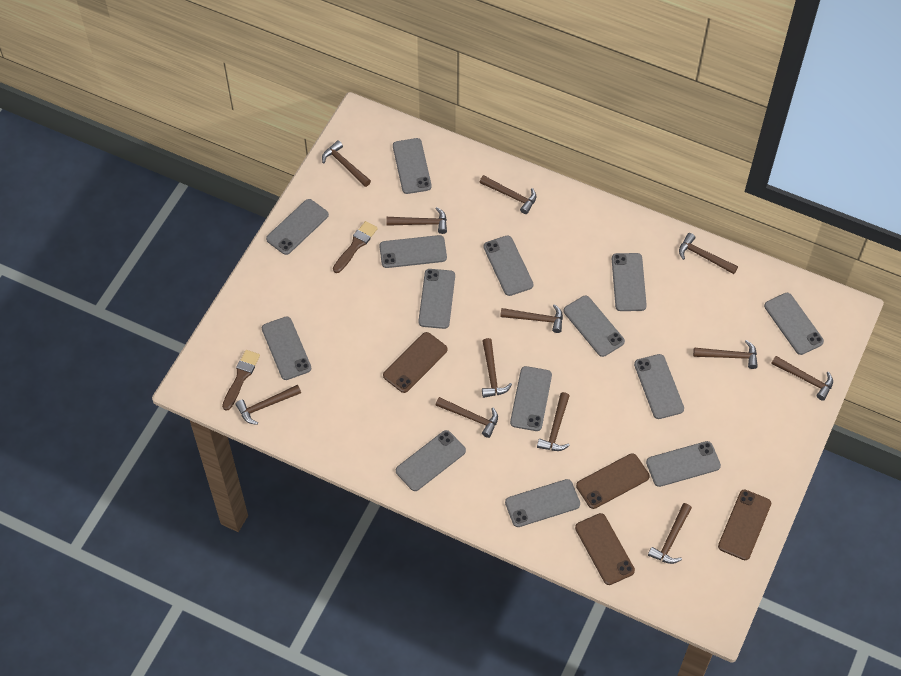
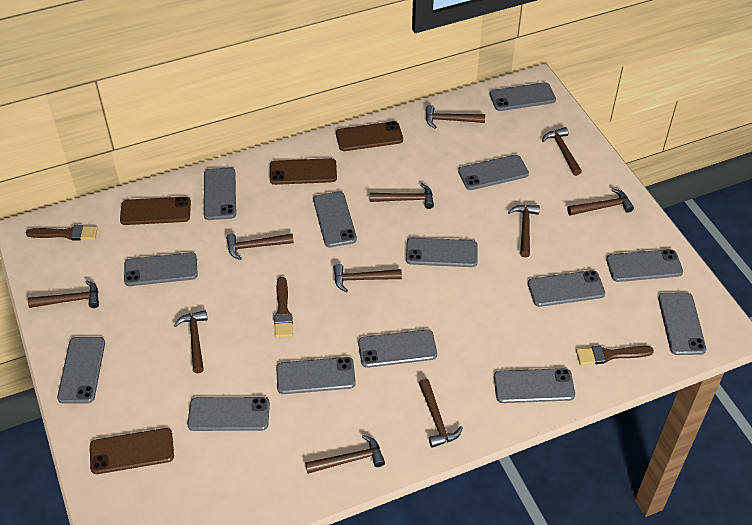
brown brush: 2 -> 3
brown hammer: 12 -> 11

